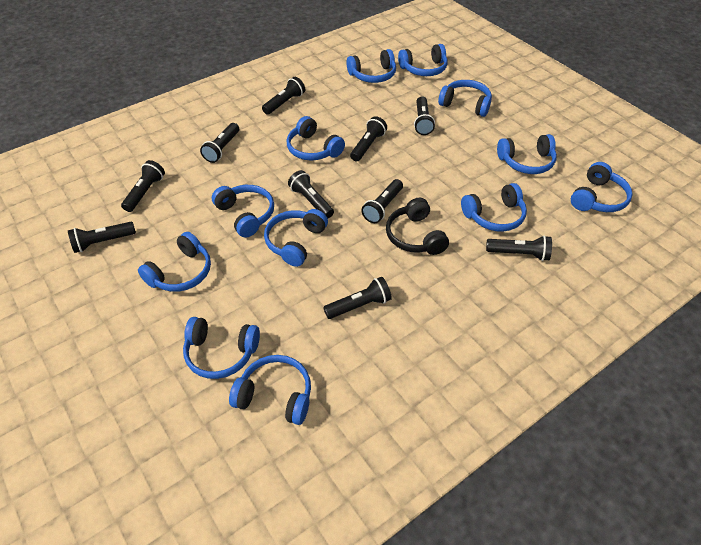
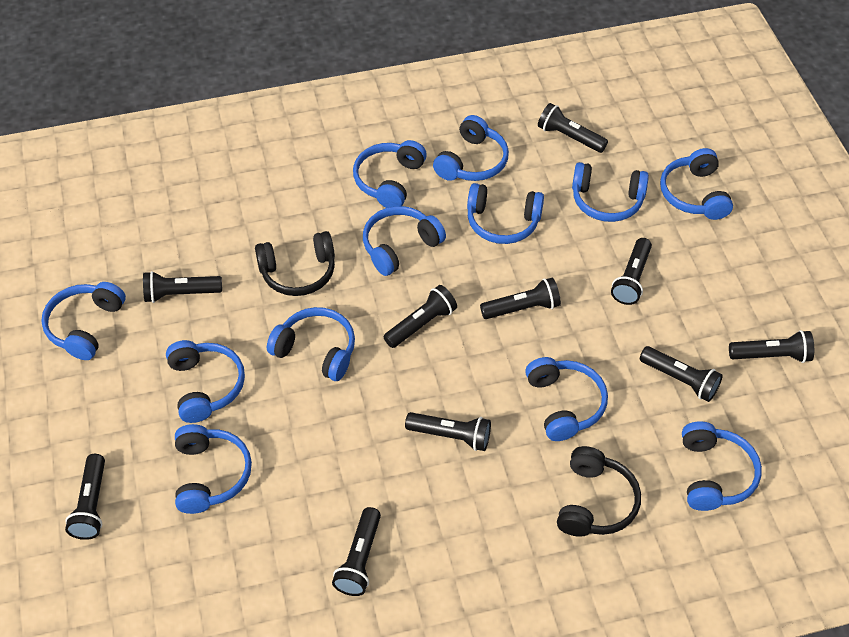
black headphones: 1 -> 2

